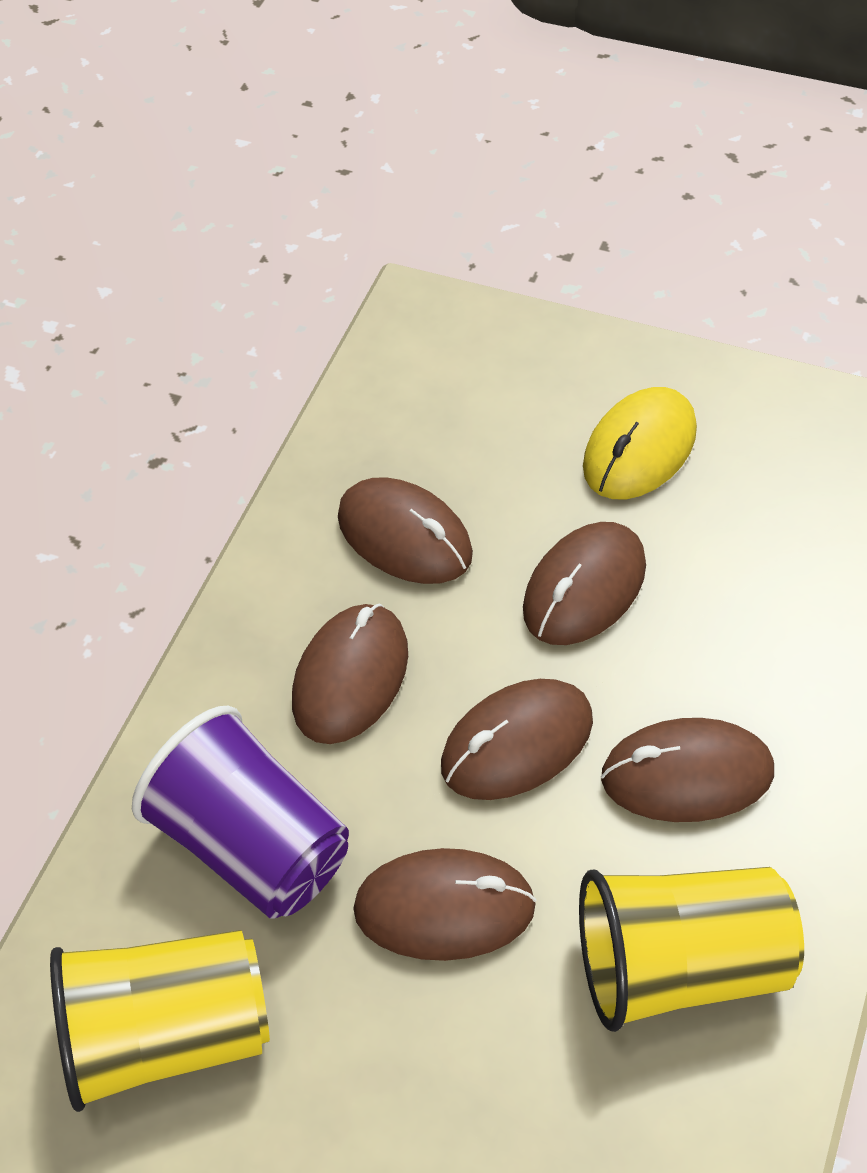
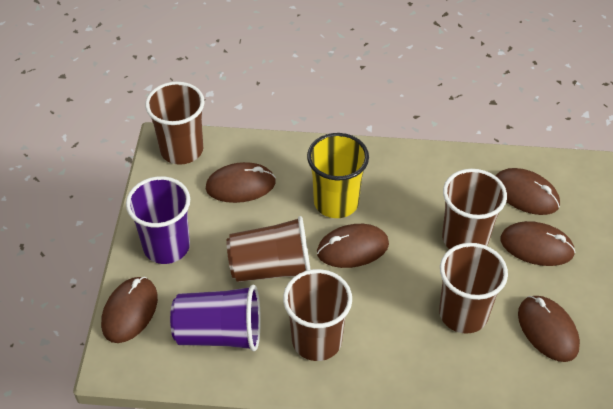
brown cup: 0 -> 5
purple cup: 1 -> 2
yellow cup: 2 -> 1
yellow mouse: 1 -> 0

